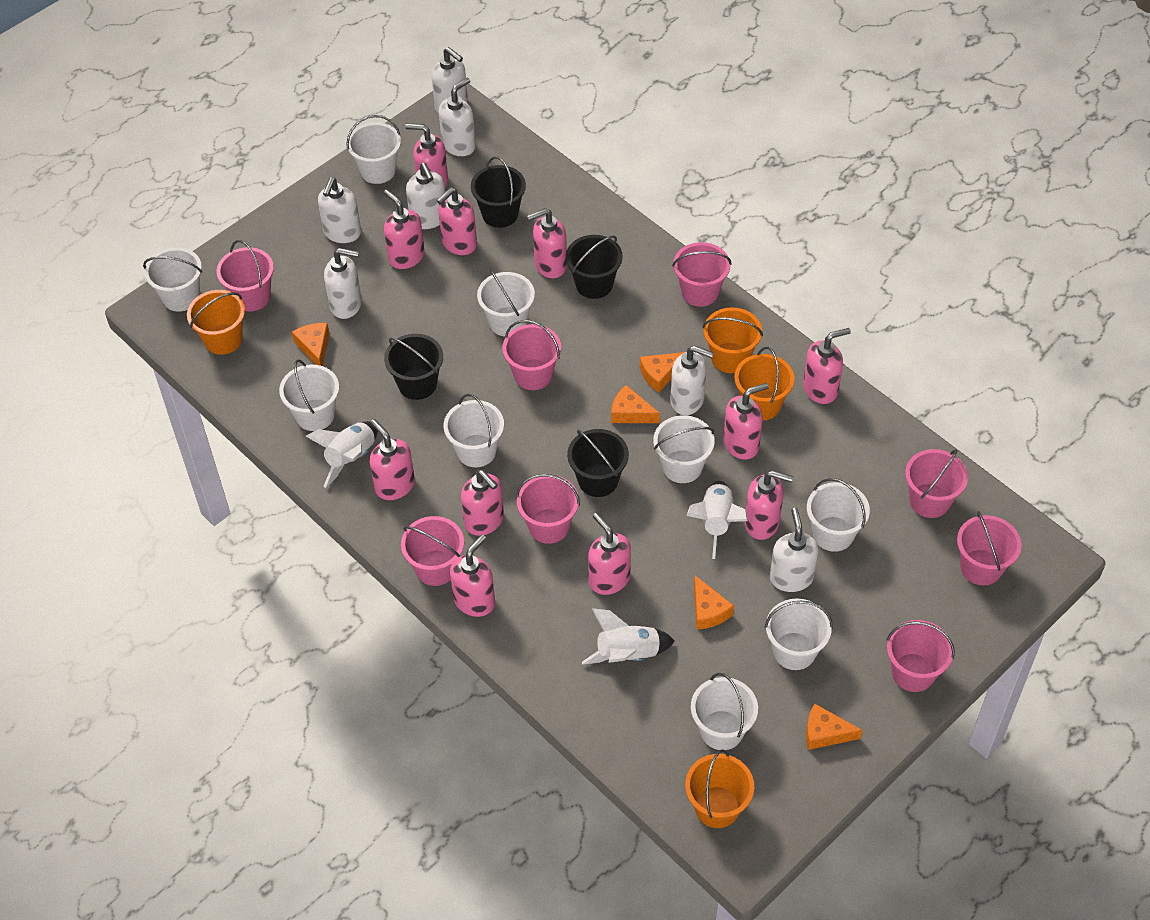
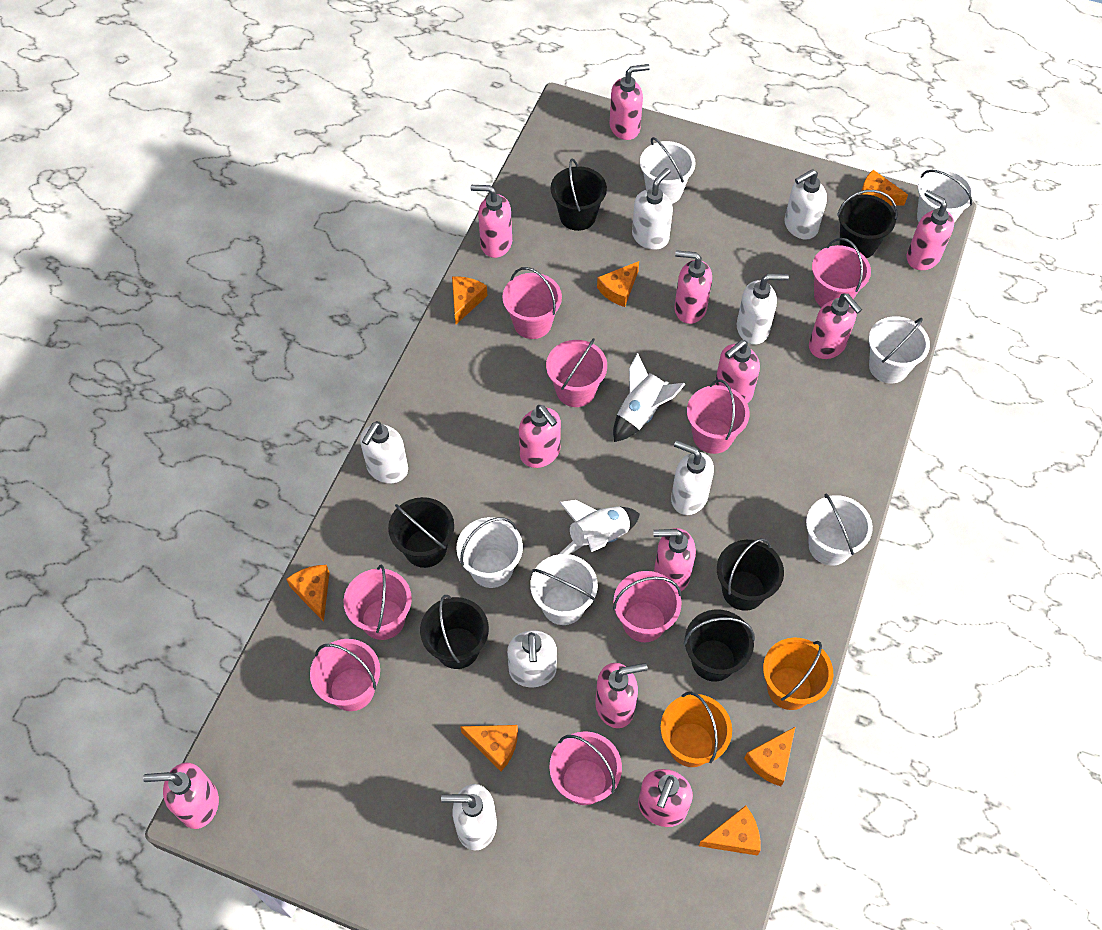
black bucket: 4 -> 6
orange bucket: 4 -> 2
orange cheese: 5 -> 7
white bucket: 9 -> 6
white rocket: 3 -> 2

